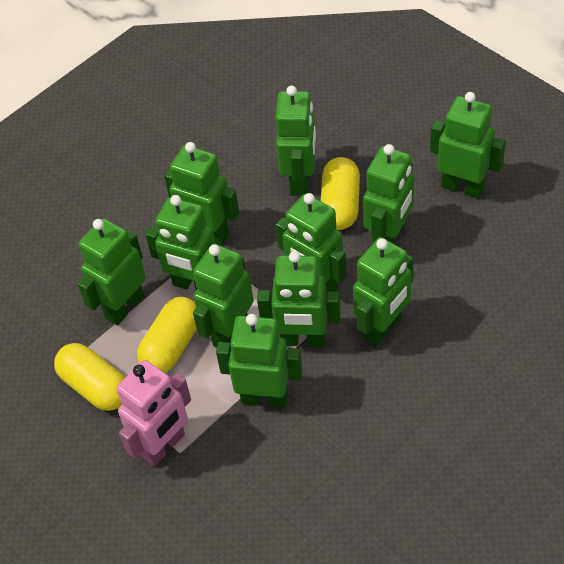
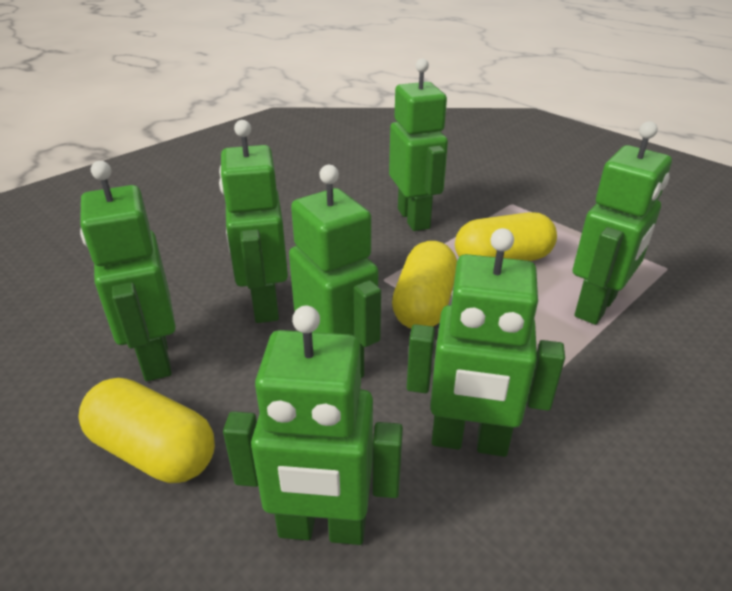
green robot: 11 -> 7
pink robot: 1 -> 0

